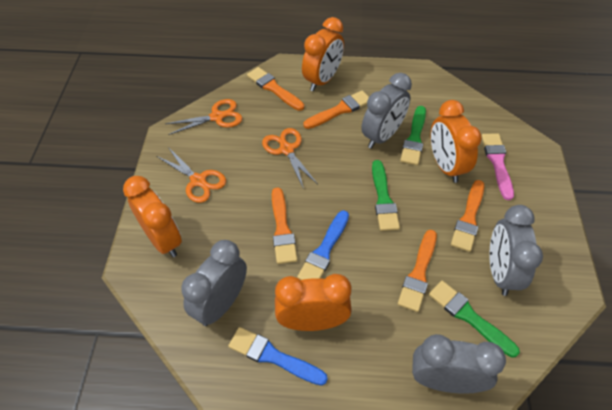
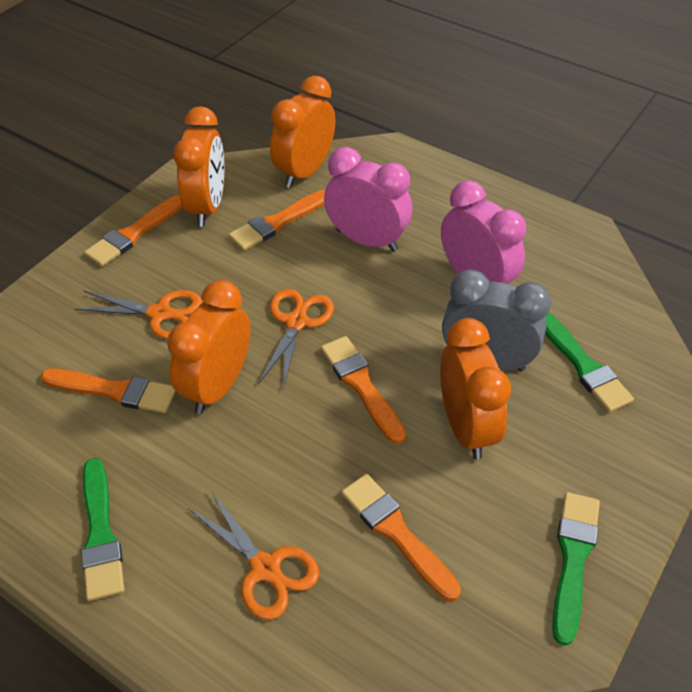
blue brush: 2 -> 0
grey clock: 4 -> 1
pink brush: 1 -> 0
pink clock: 0 -> 2

